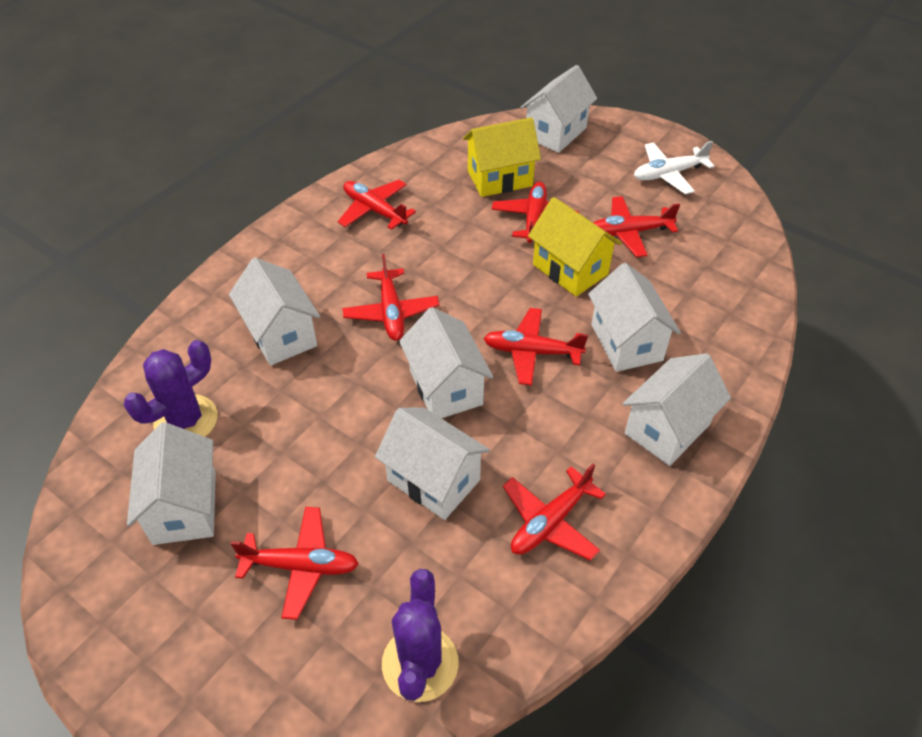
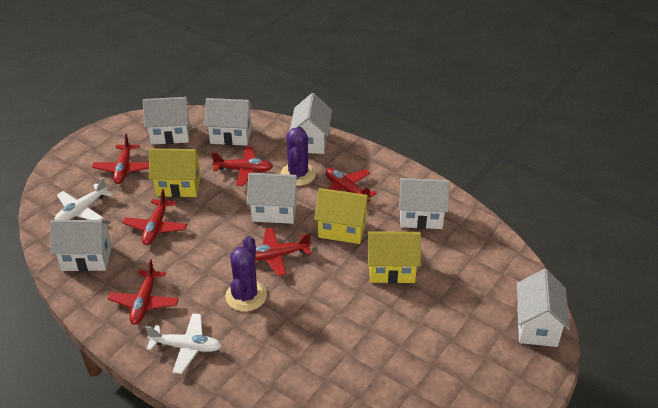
red plane: 7 -> 6
white plane: 1 -> 2
yellow house: 2 -> 3

